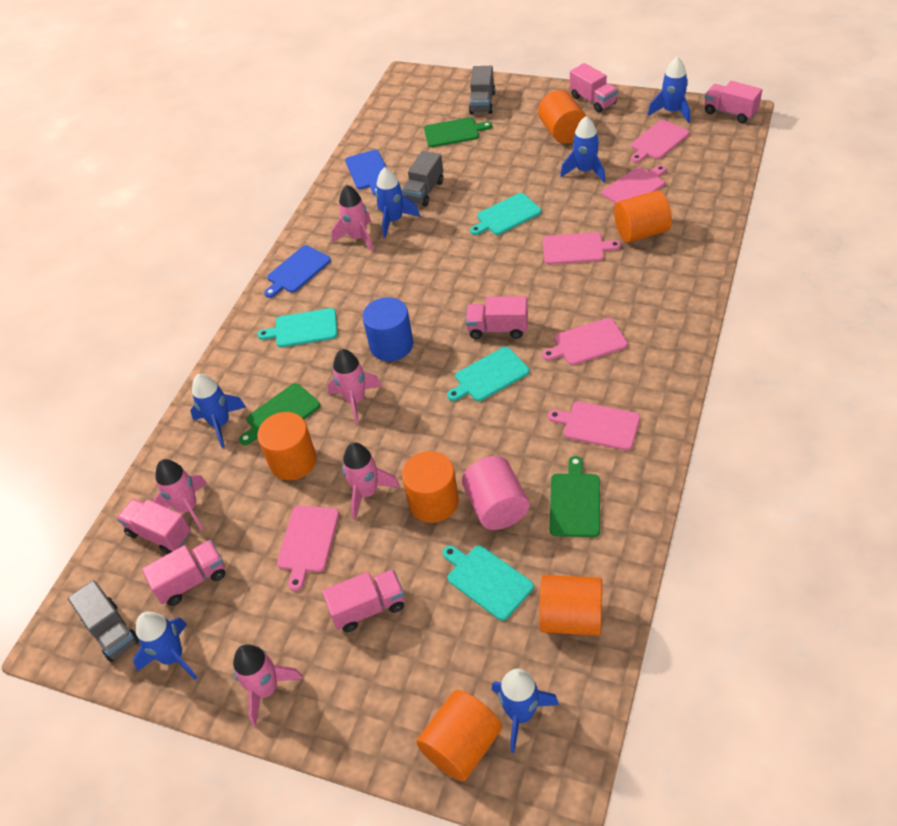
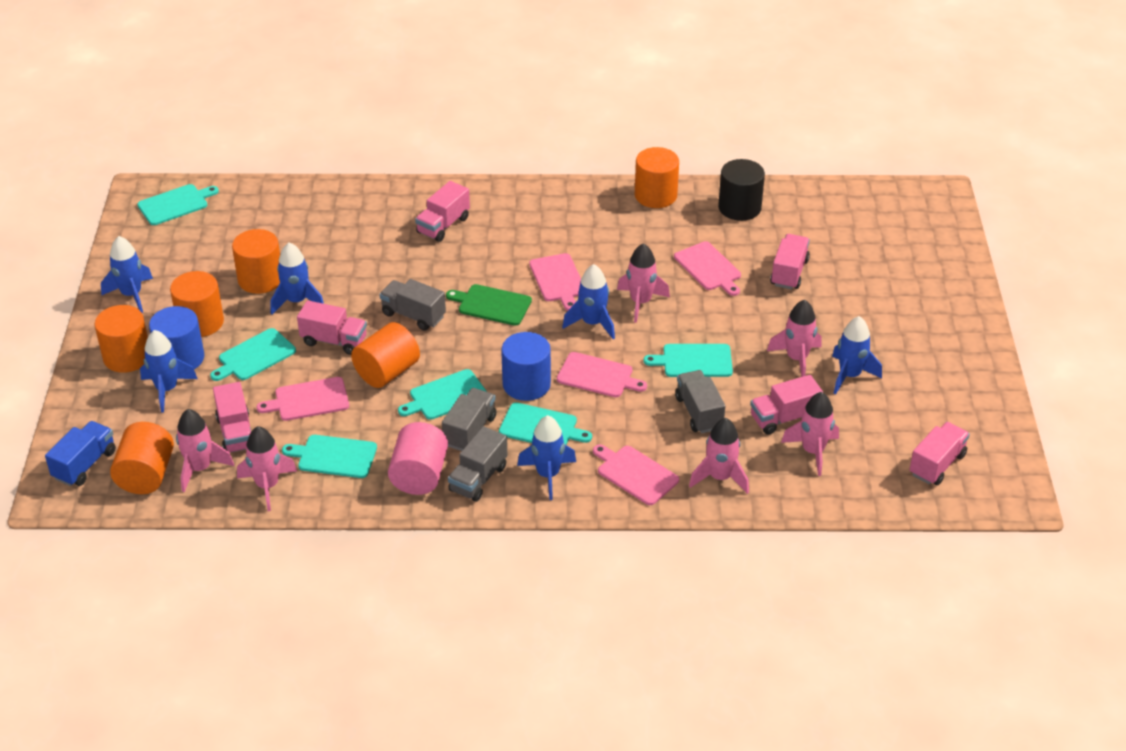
black cylinder: 0 -> 1
blue cutting board: 2 -> 0
blue cylinder: 1 -> 2
blue truck: 0 -> 1
green cutting board: 3 -> 1
grey truck: 3 -> 4
pink cutting board: 6 -> 5
pink rocket: 5 -> 6
turquoise cutting board: 4 -> 6

